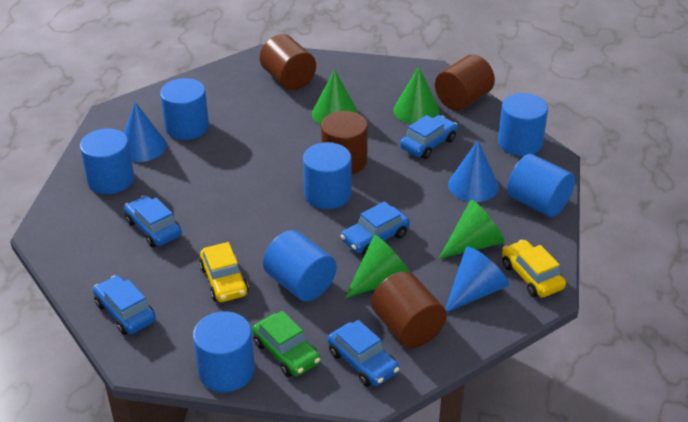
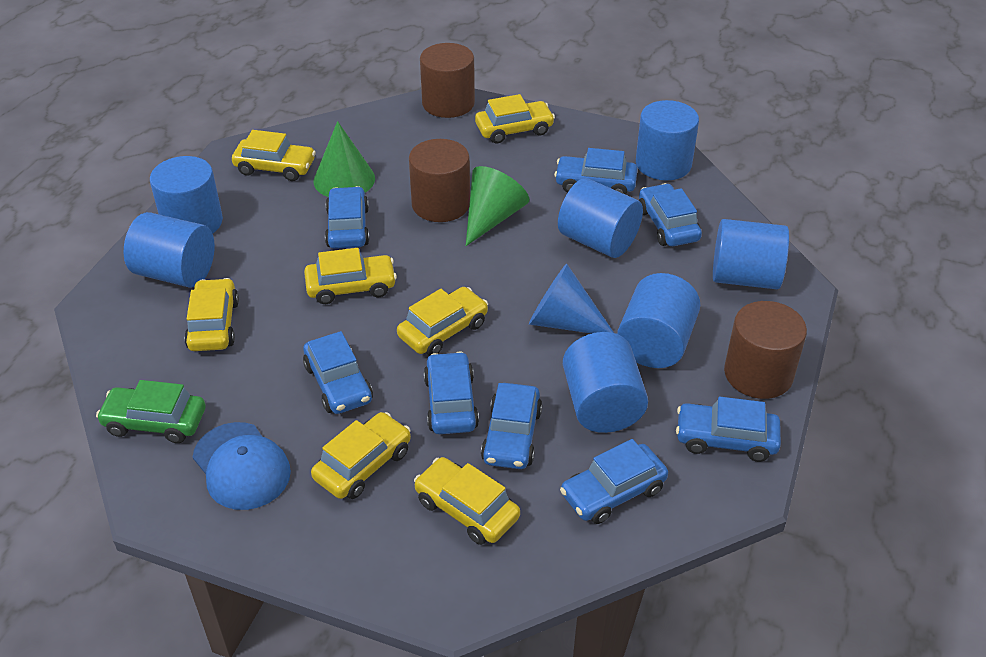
blue cap: 0 -> 1
blue car: 5 -> 8
blue cone: 3 -> 1
brown cylinder: 4 -> 3
green cone: 4 -> 2
yellow car: 2 -> 7

